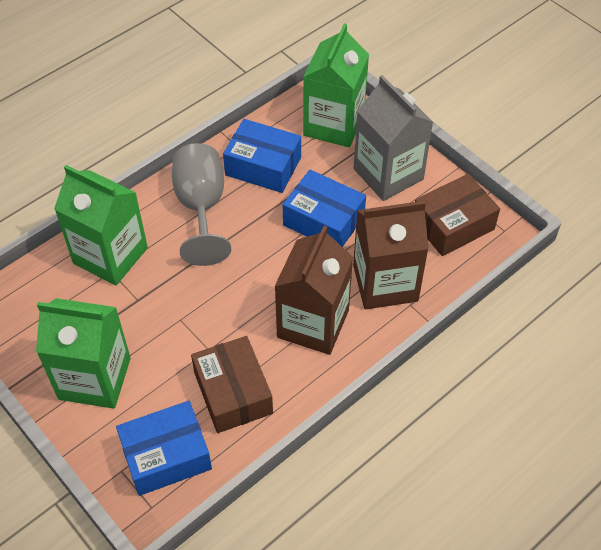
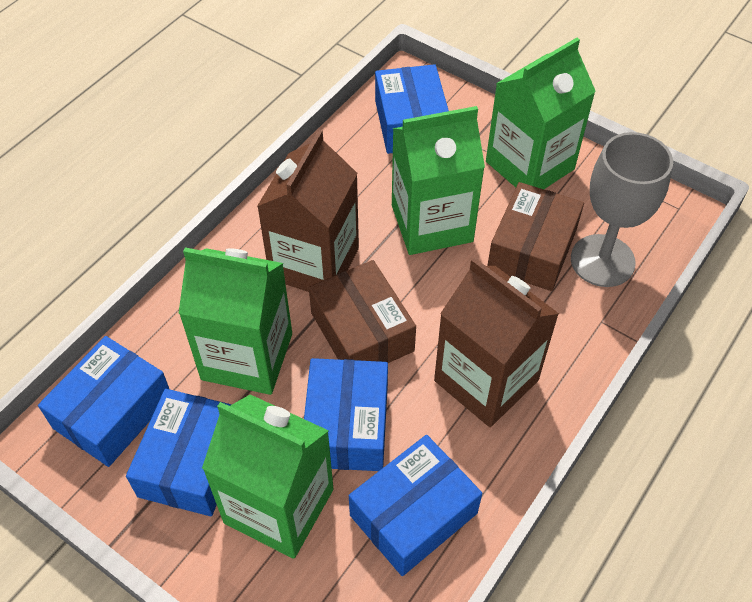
blue box: 3 -> 5
green carton: 3 -> 4
grey carton: 1 -> 0

